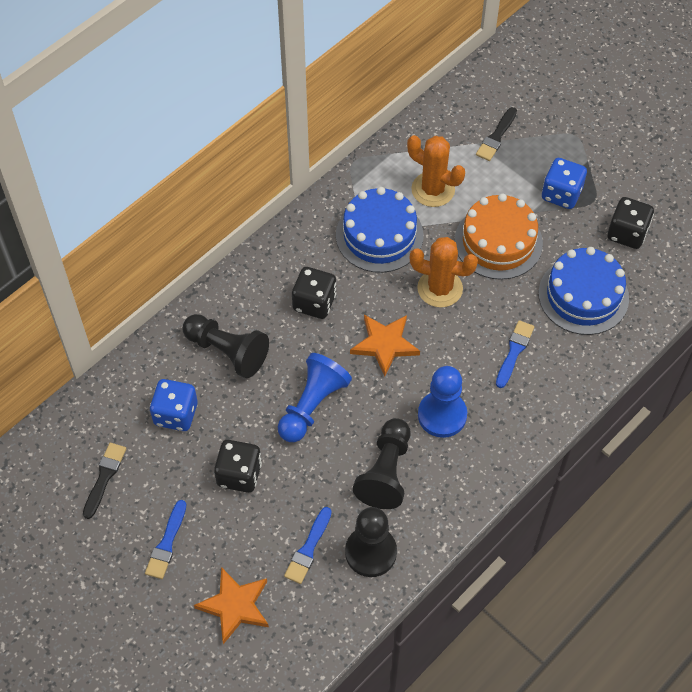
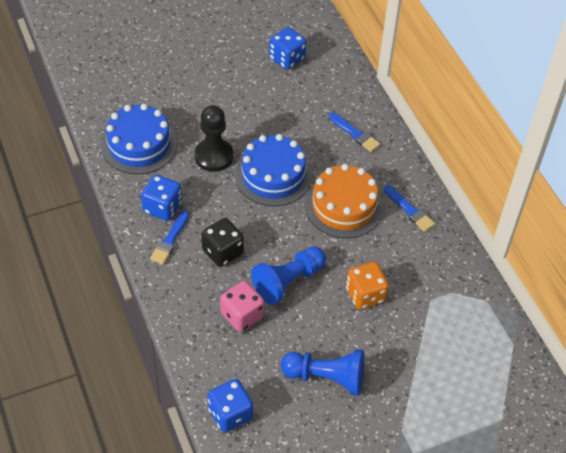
black brush: 2 -> 0
black dice: 3 -> 1
black pawn: 3 -> 1
blue dice: 2 -> 3
orange cactus: 2 -> 0
orange dice: 0 -> 1
orange star: 2 -> 0
pink dice: 0 -> 1

